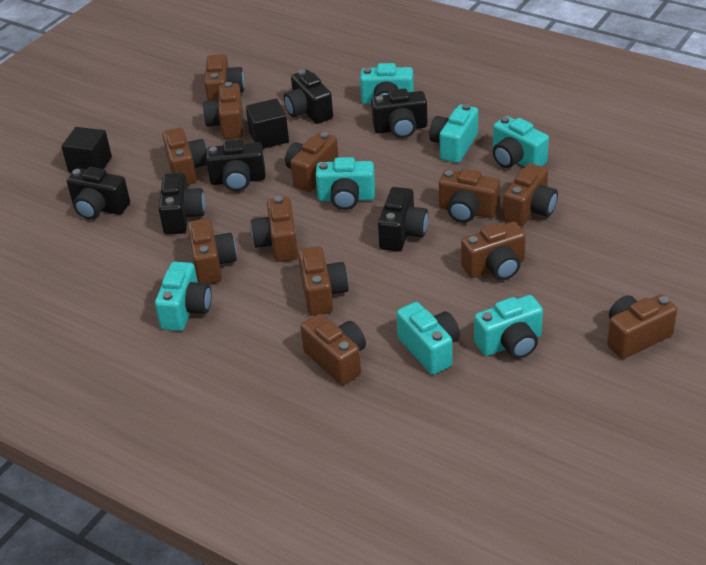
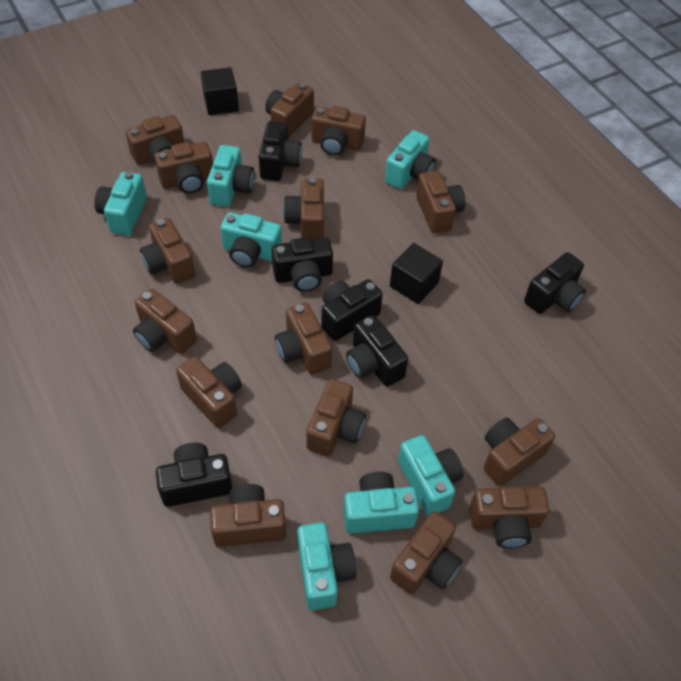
brown camera: 12 -> 15

